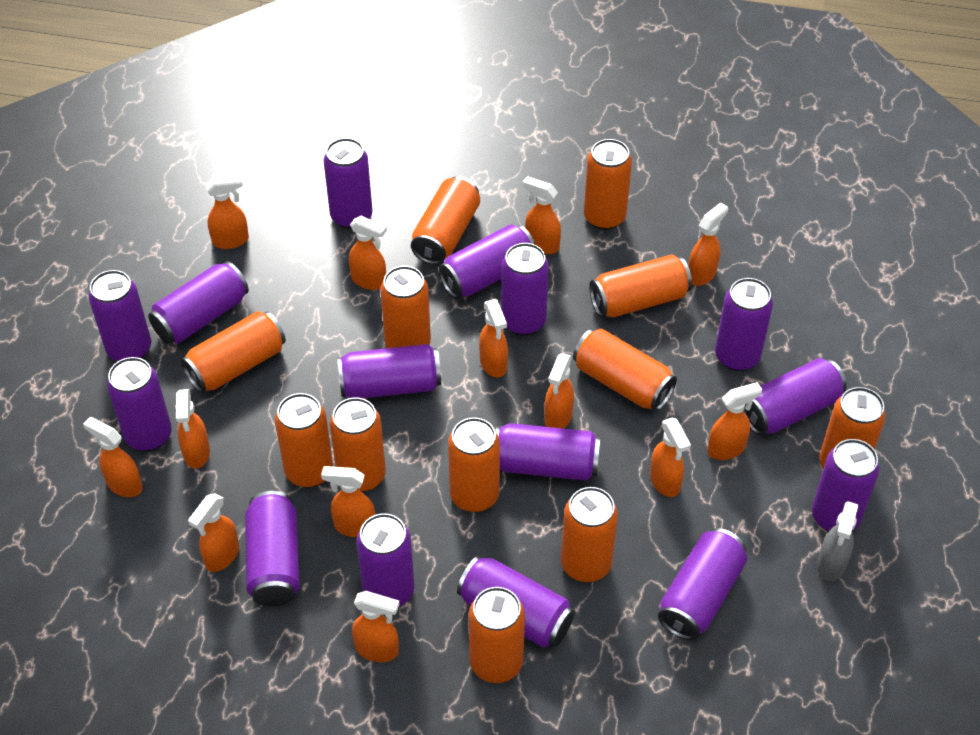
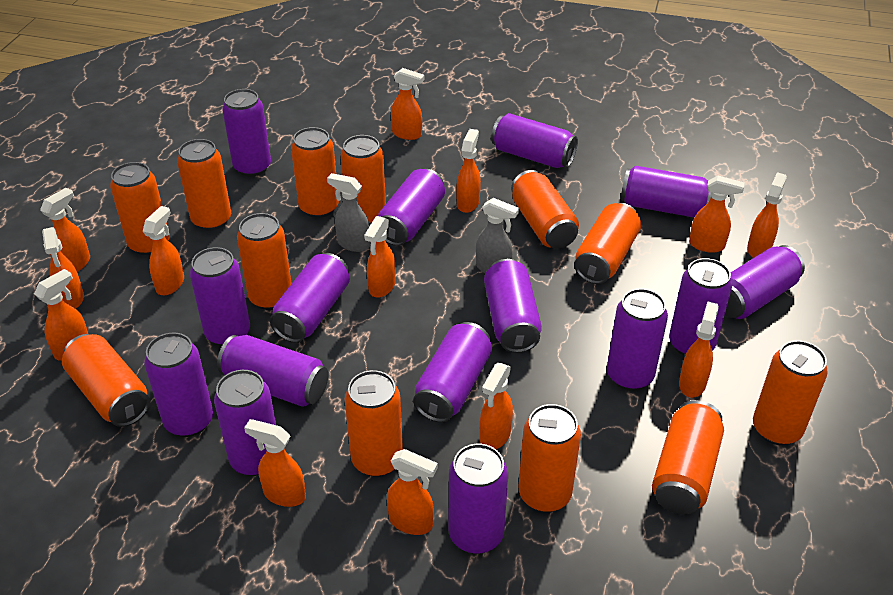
grey spray bottle: 1 -> 2

